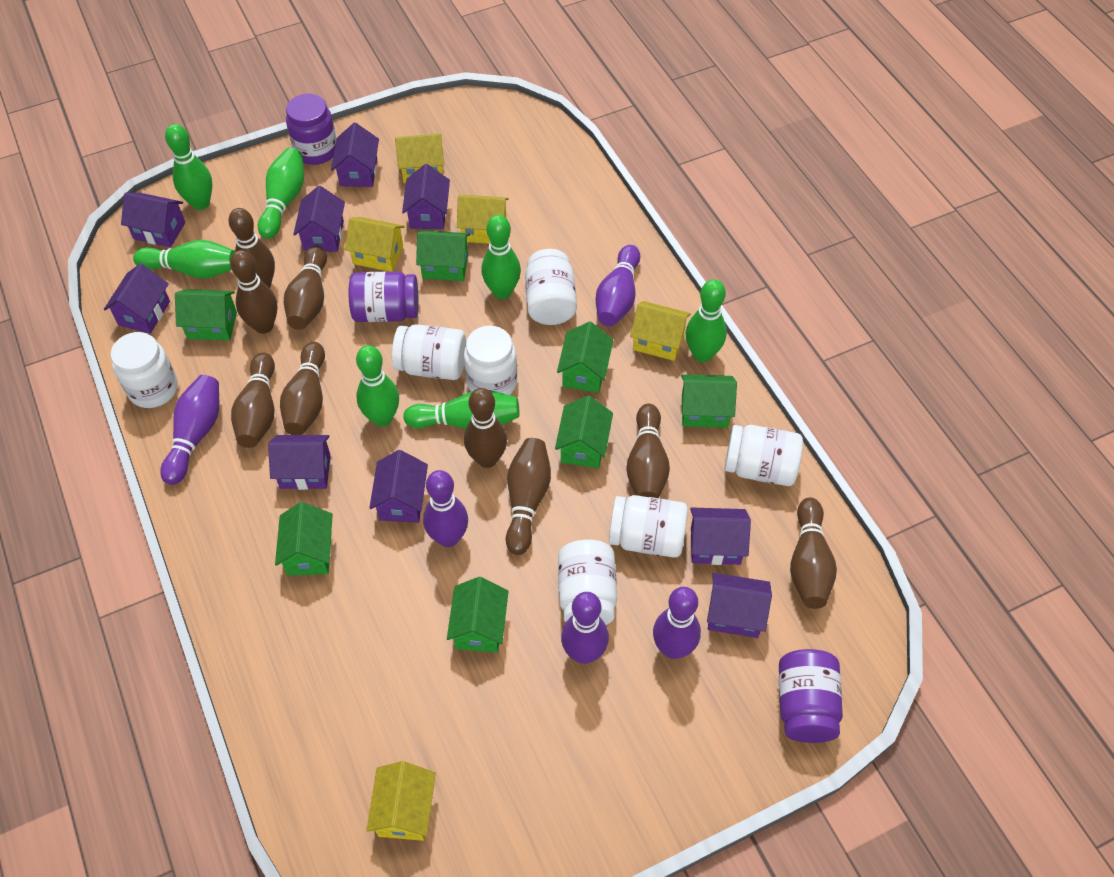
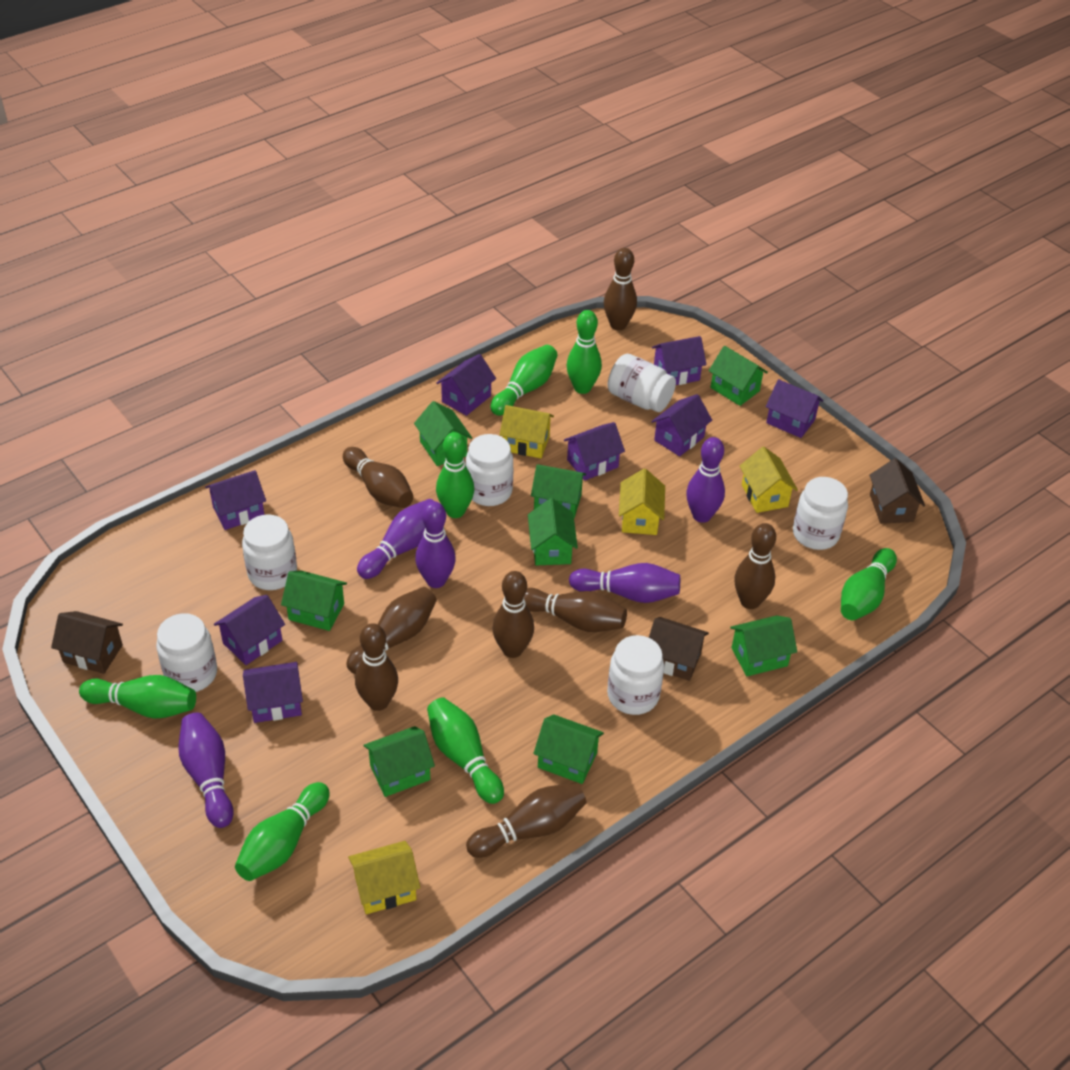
brown bowling pin: 9 -> 8
brown house: 0 -> 3
green house: 7 -> 8
purple house: 9 -> 8
purple jar: 3 -> 0
white jar: 7 -> 6
yellow house: 5 -> 4

